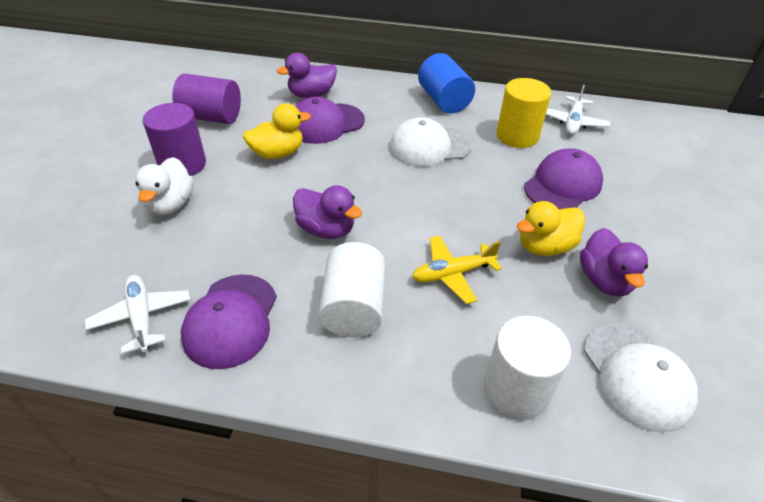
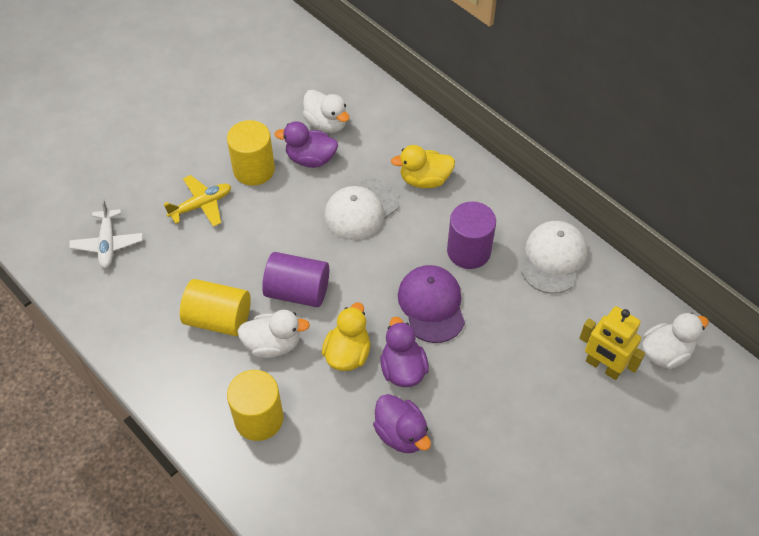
blue cylinder: 1 -> 0
purple cap: 3 -> 1
white cylinder: 2 -> 0
white duck: 1 -> 3
white plane: 2 -> 1
yellow cylinder: 1 -> 3
yellow robot: 0 -> 1

